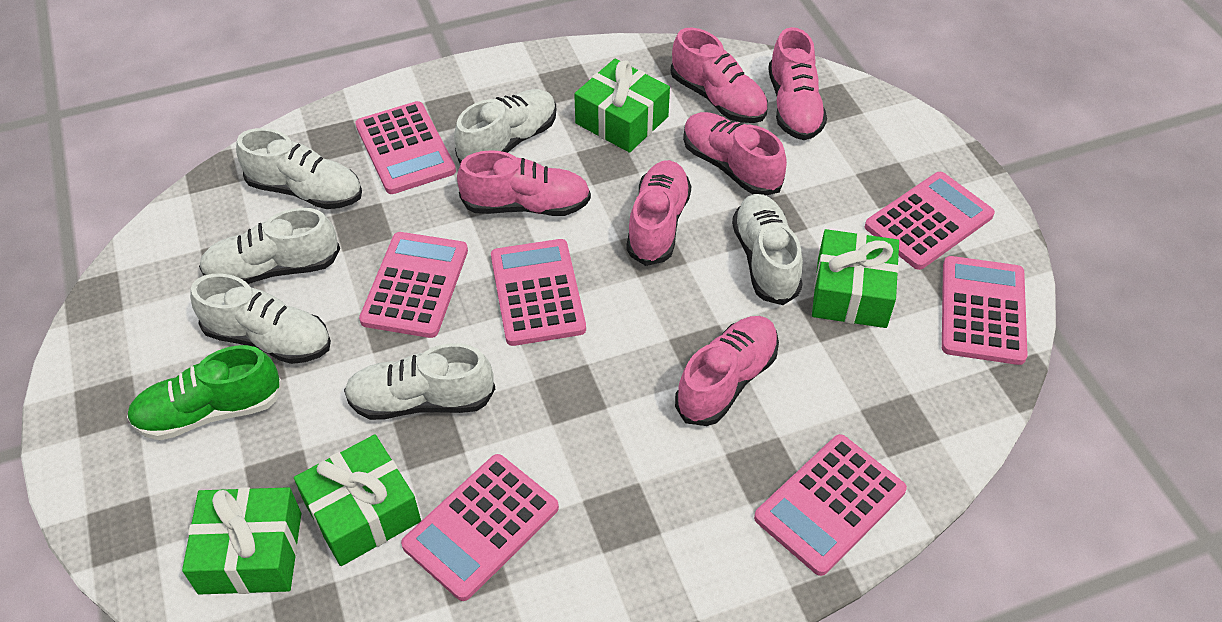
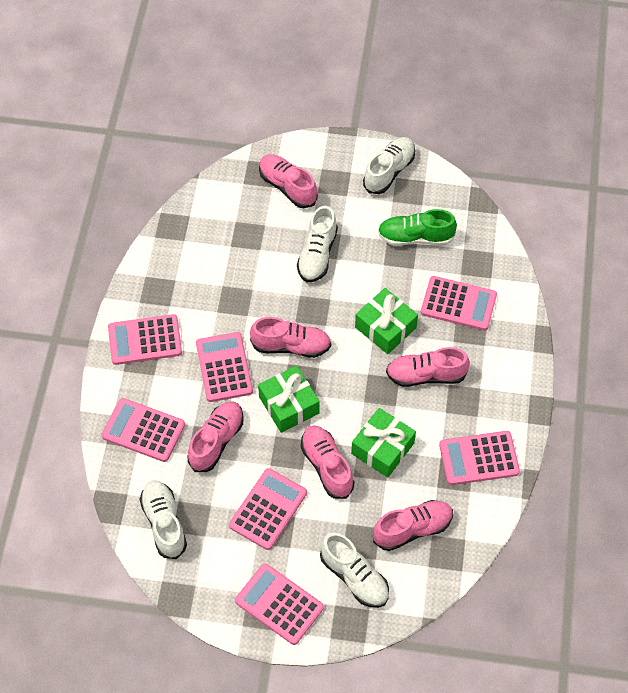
green gift: 4 -> 3
white shoe: 6 -> 4

